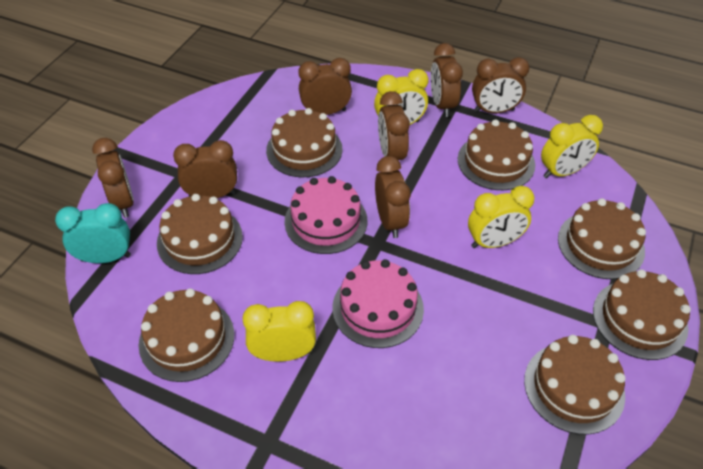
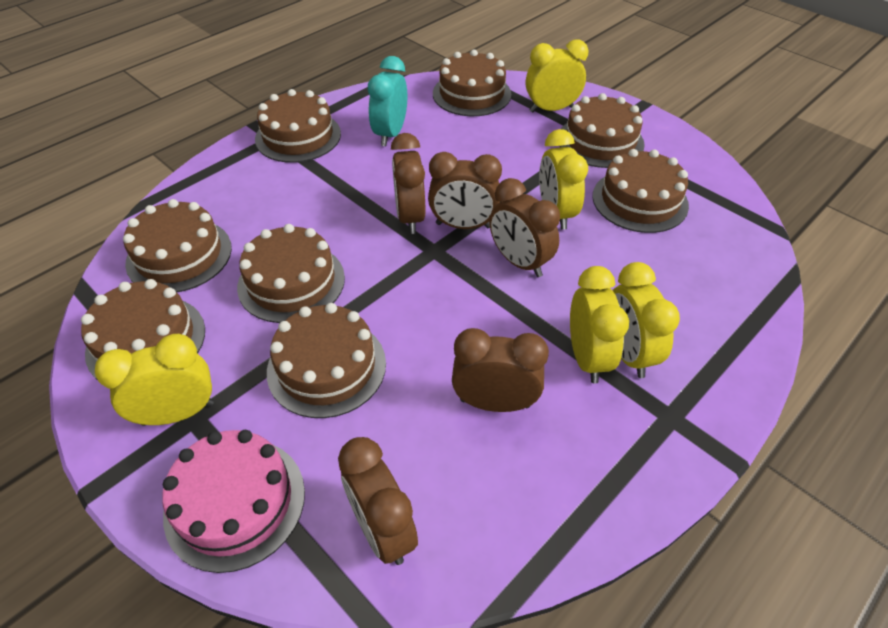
brown cake: 7 -> 8
brown clock: 7 -> 5
pink cake: 2 -> 1
yellow clock: 4 -> 5

